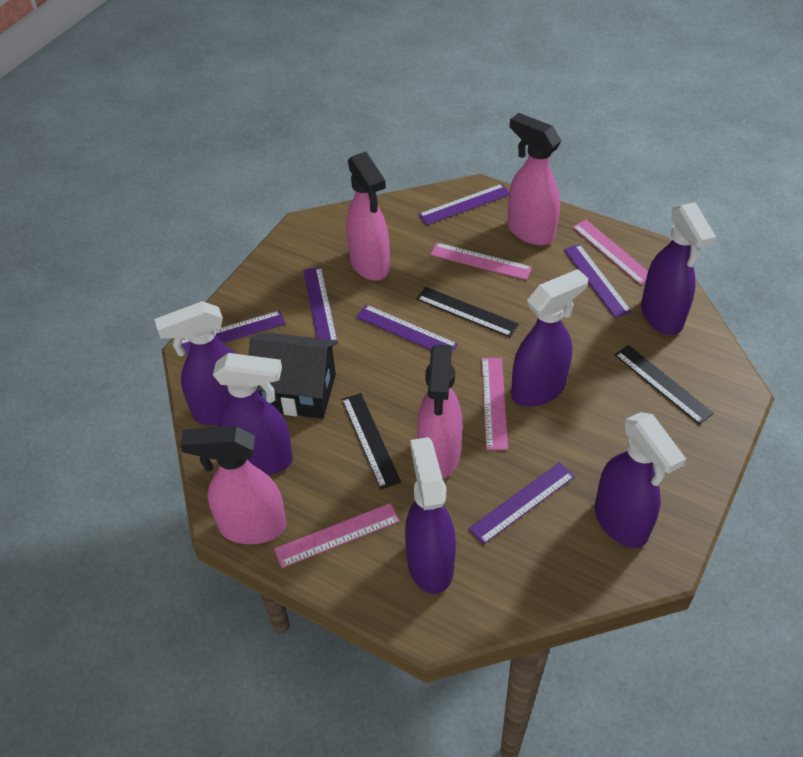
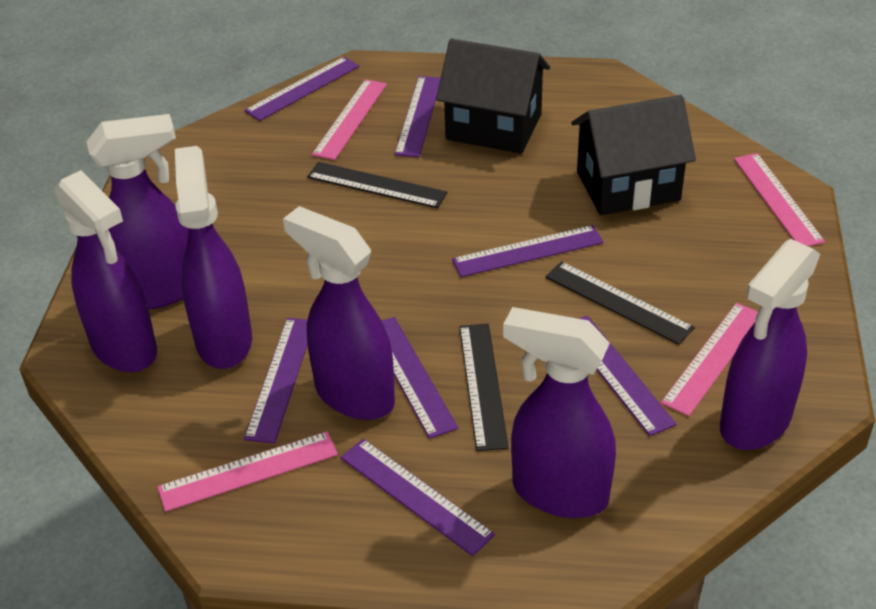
black house: 1 -> 2
pink spray bottle: 4 -> 0
purple ruler: 6 -> 7

